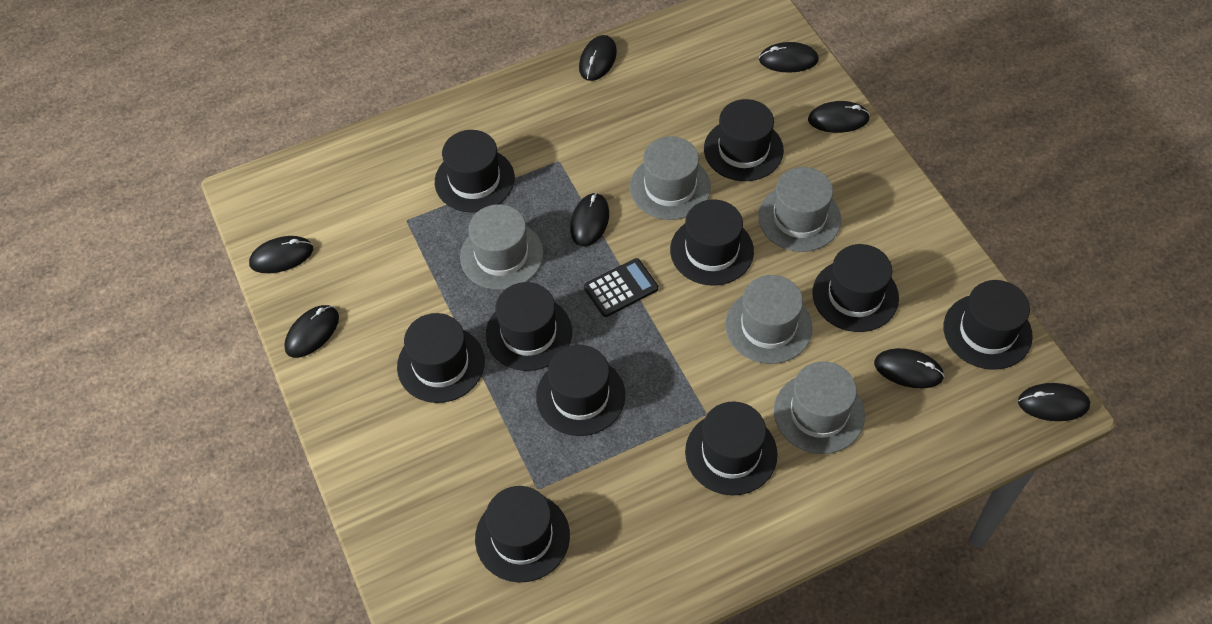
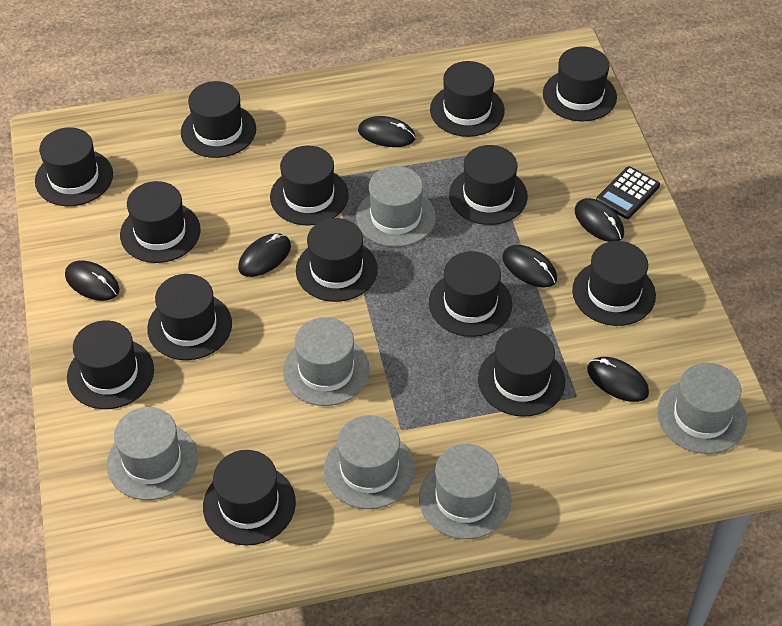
black hat: 10 -> 14
black mouse: 8 -> 6
grey hat: 5 -> 6

